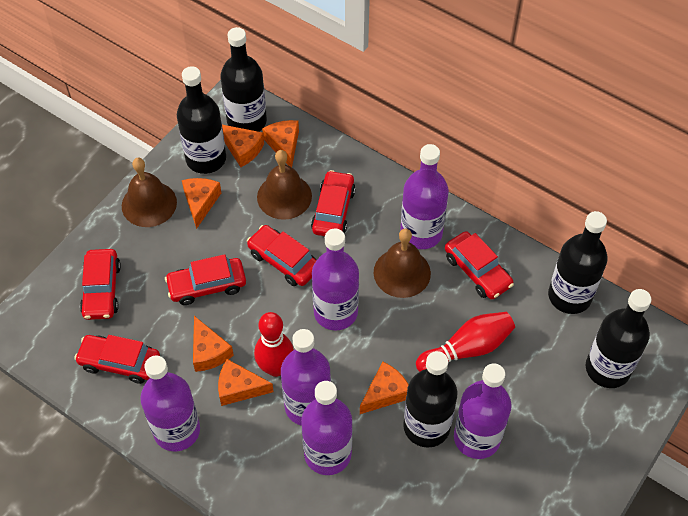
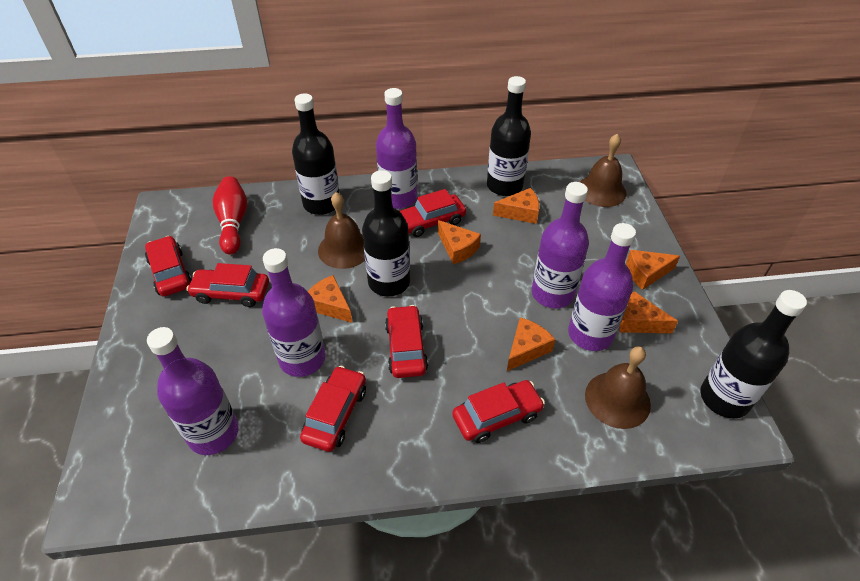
black bottle: 5 -> 4
purple bottle: 6 -> 5
red bowling pin: 2 -> 1

